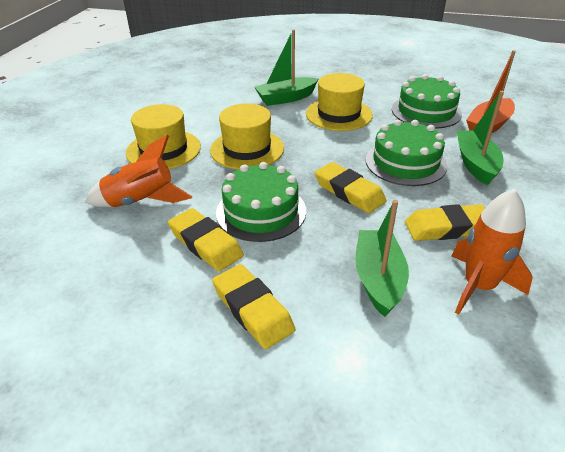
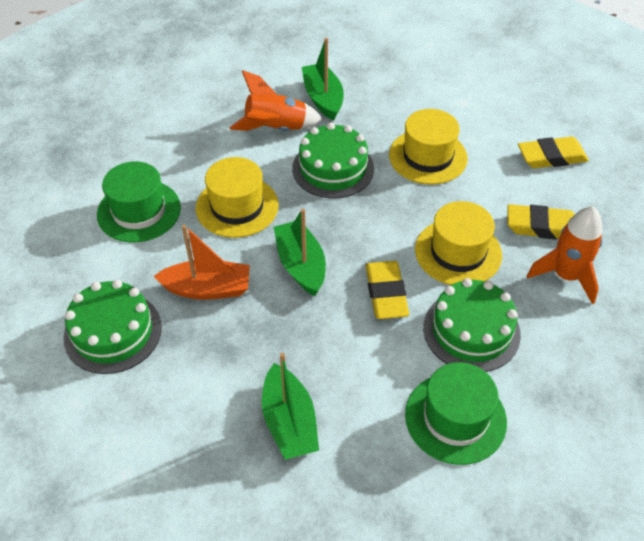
green hat: 0 -> 2
yellow eraser: 4 -> 3

